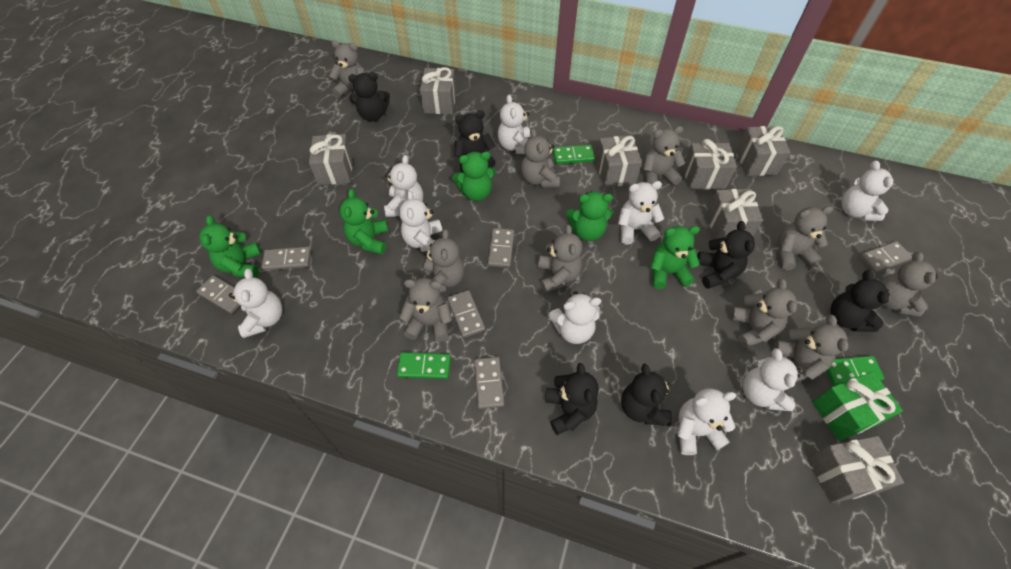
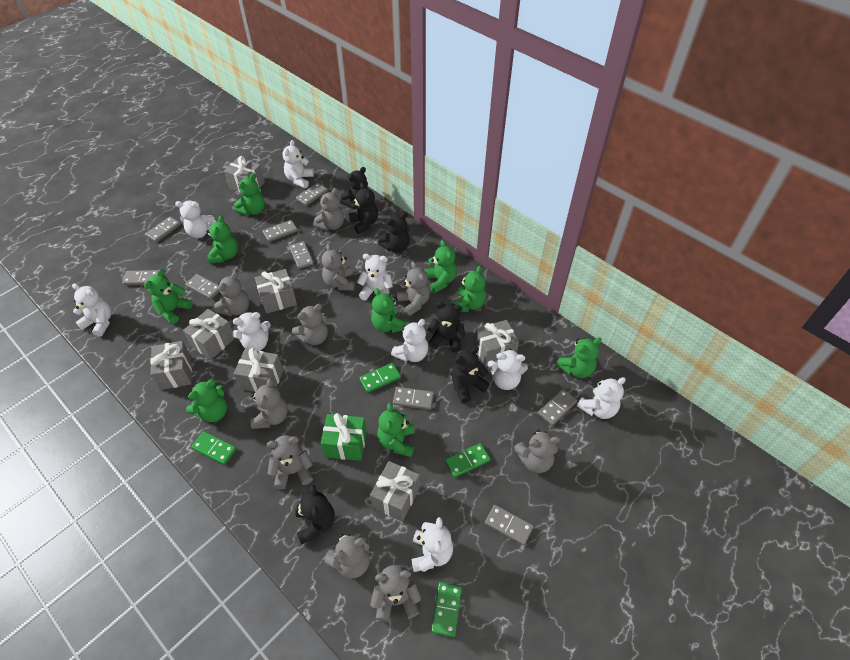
green domino: 3 -> 4
green teddy bear: 5 -> 9
grey domino: 6 -> 9

